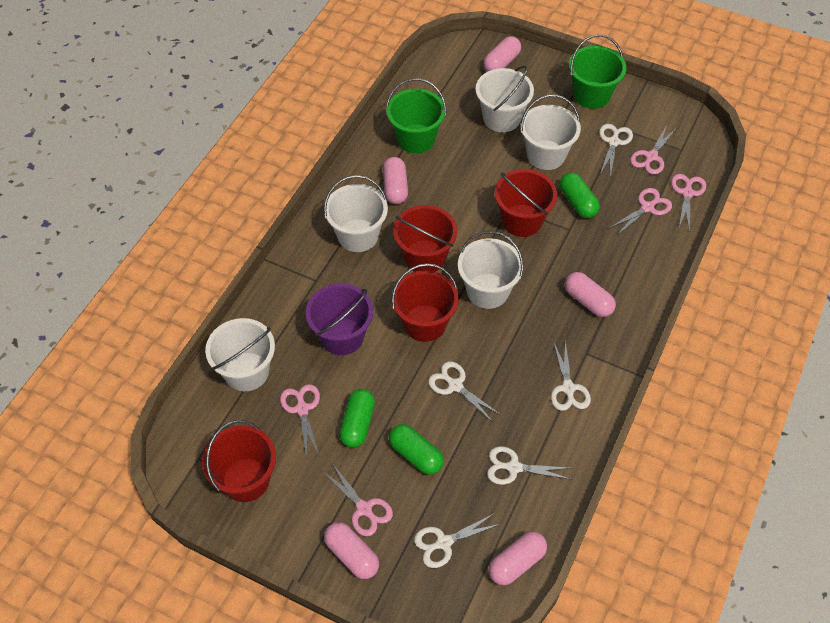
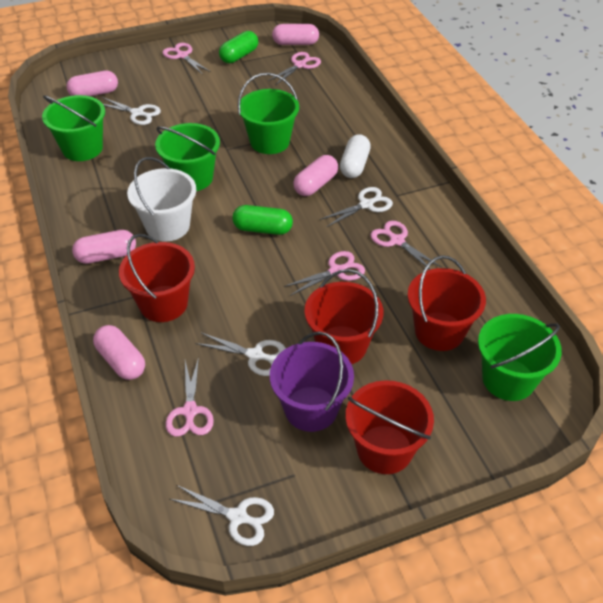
green bucket: 2 -> 4
green capsule: 3 -> 2
white bucket: 5 -> 1
white capsule: 0 -> 1
white scissors: 5 -> 4

